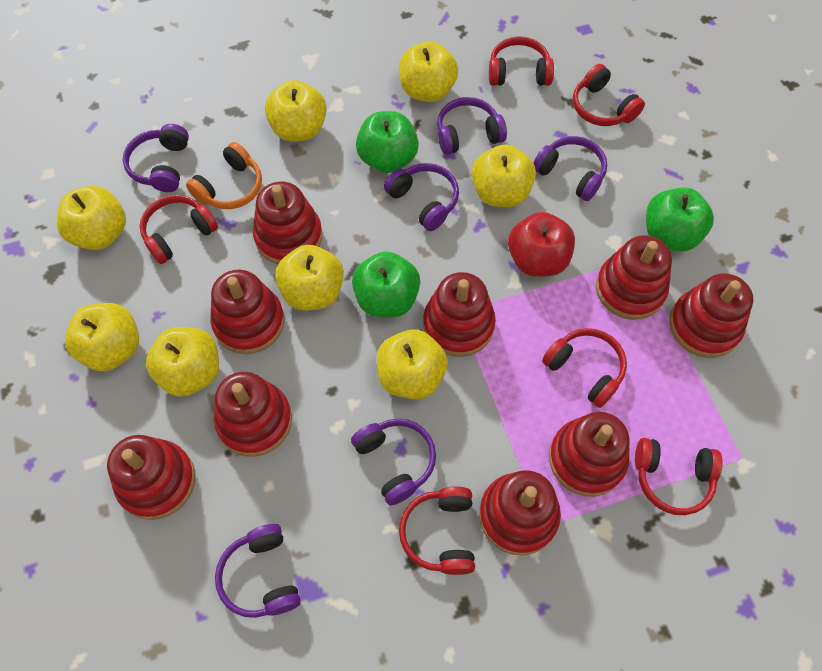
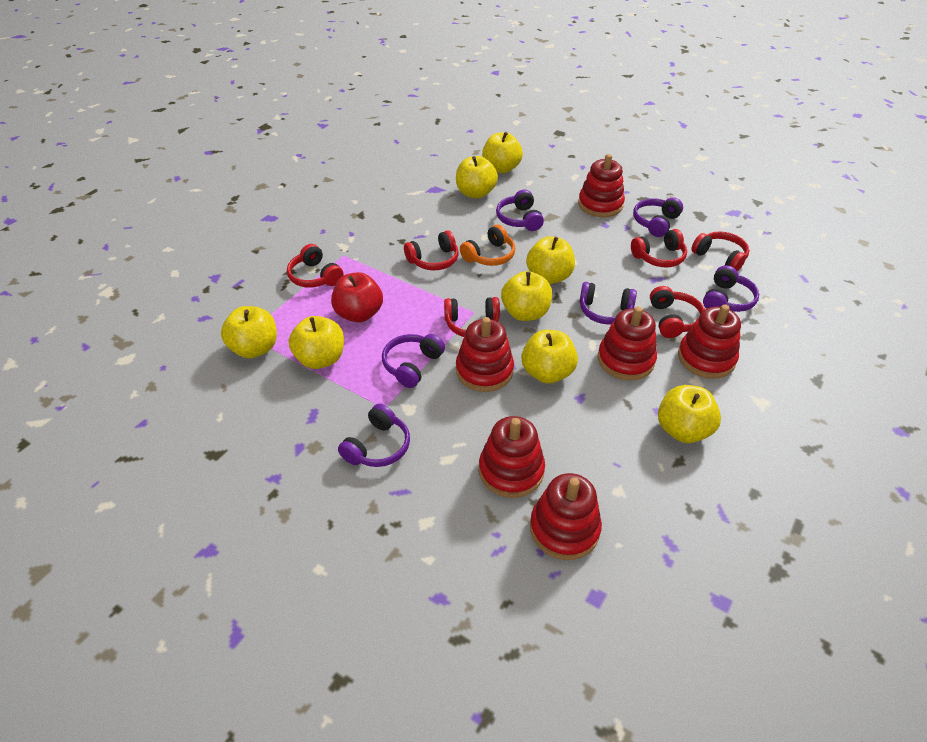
green apple: 3 -> 0
red stacking toy: 9 -> 6

